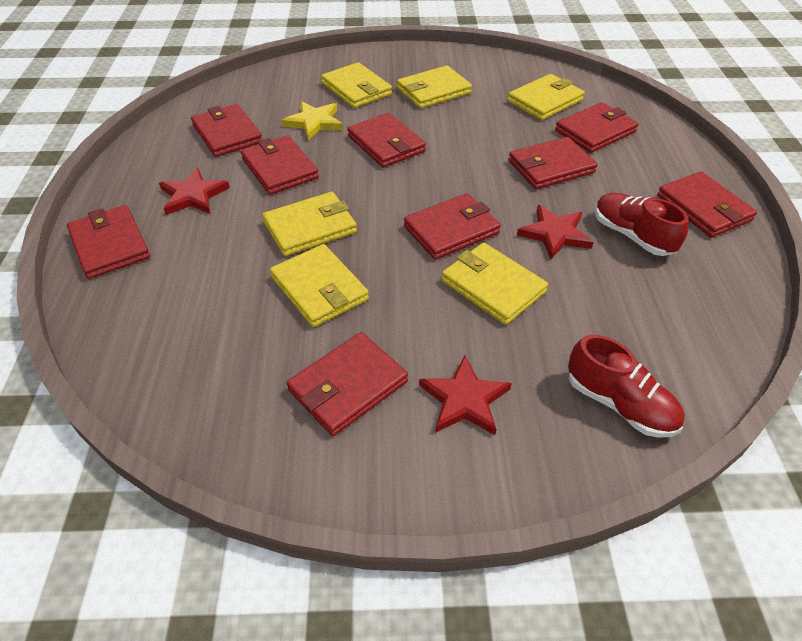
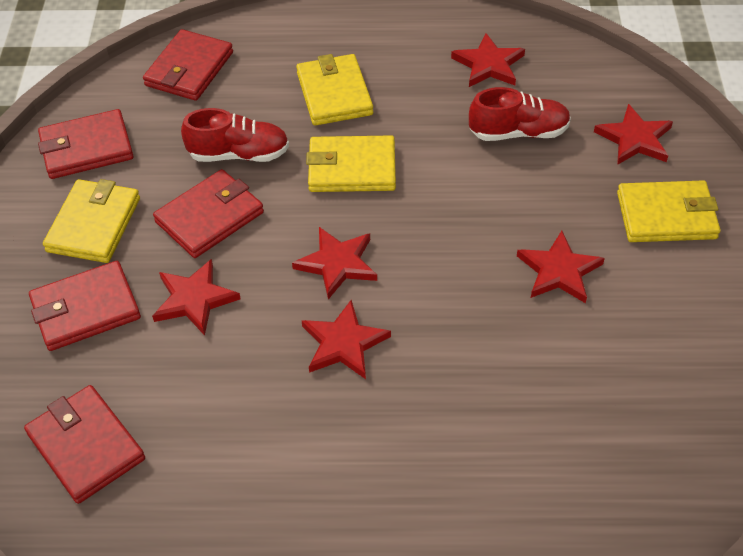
red star: 3 -> 6
red wallet: 9 -> 5
yellow star: 1 -> 0
yellow wallet: 6 -> 4

